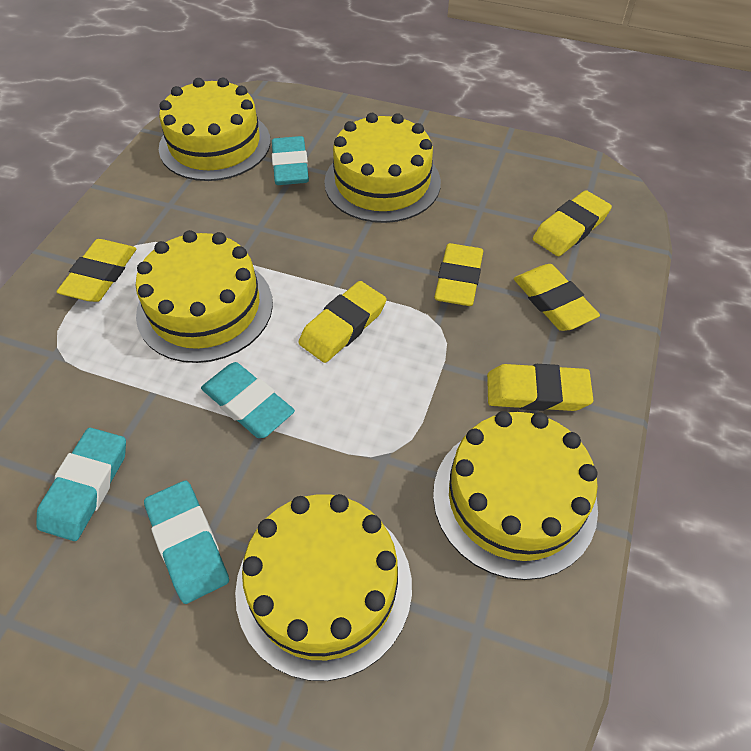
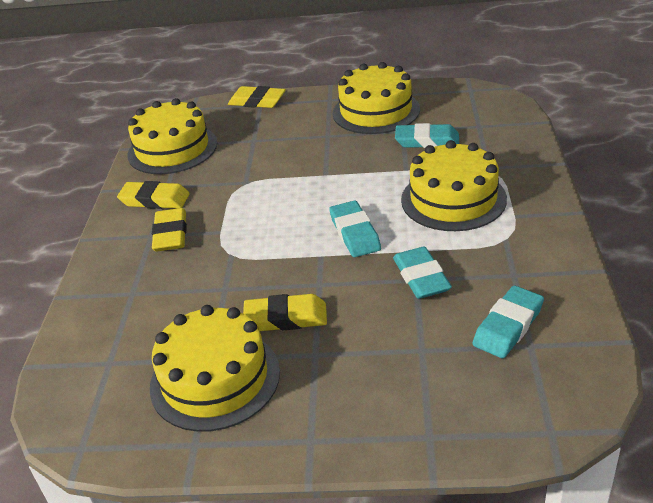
yellow cake: 5 -> 4
yellow eraser: 6 -> 4

